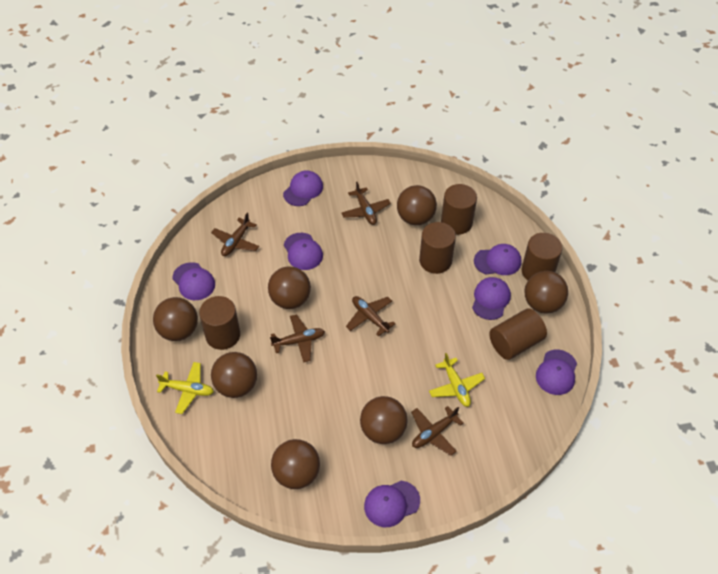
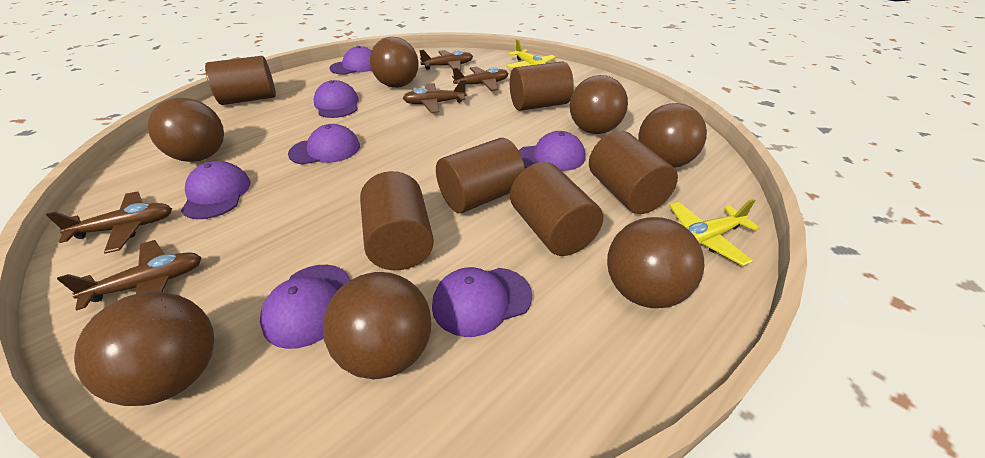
brown cylinder: 5 -> 6

